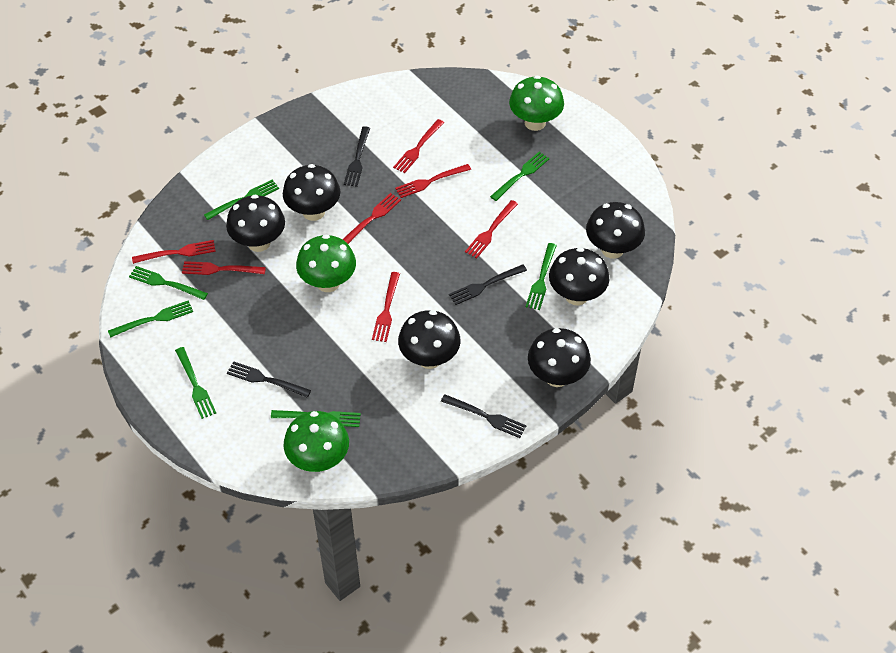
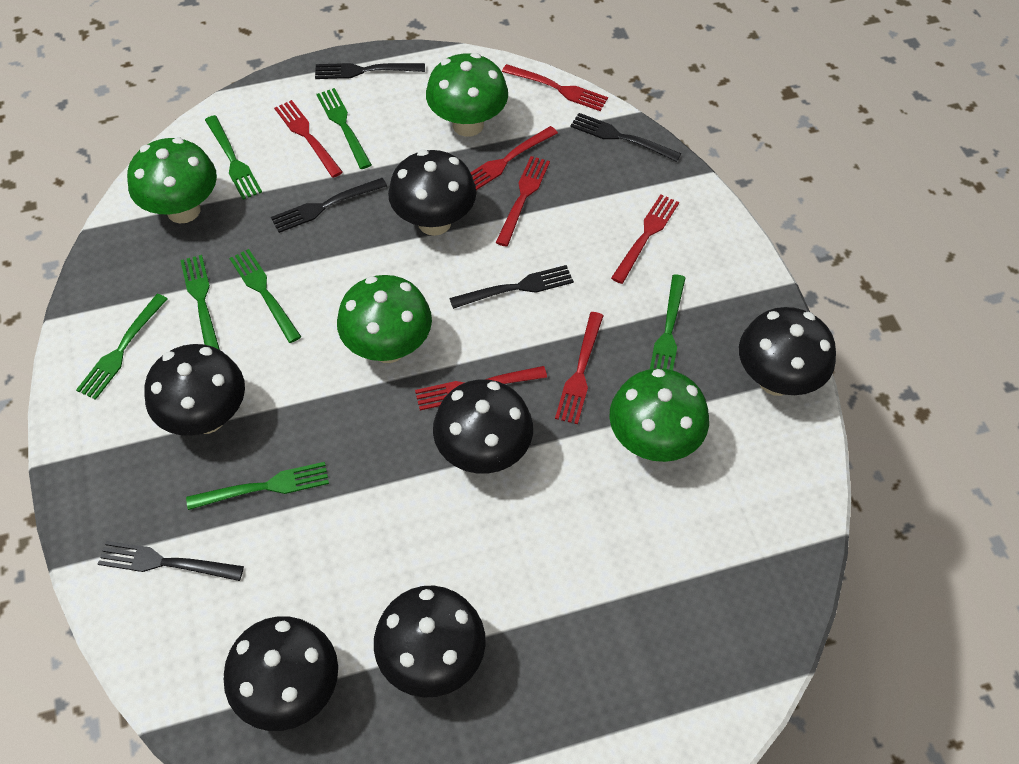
black fork: 4 -> 5
green mushroom: 3 -> 4

